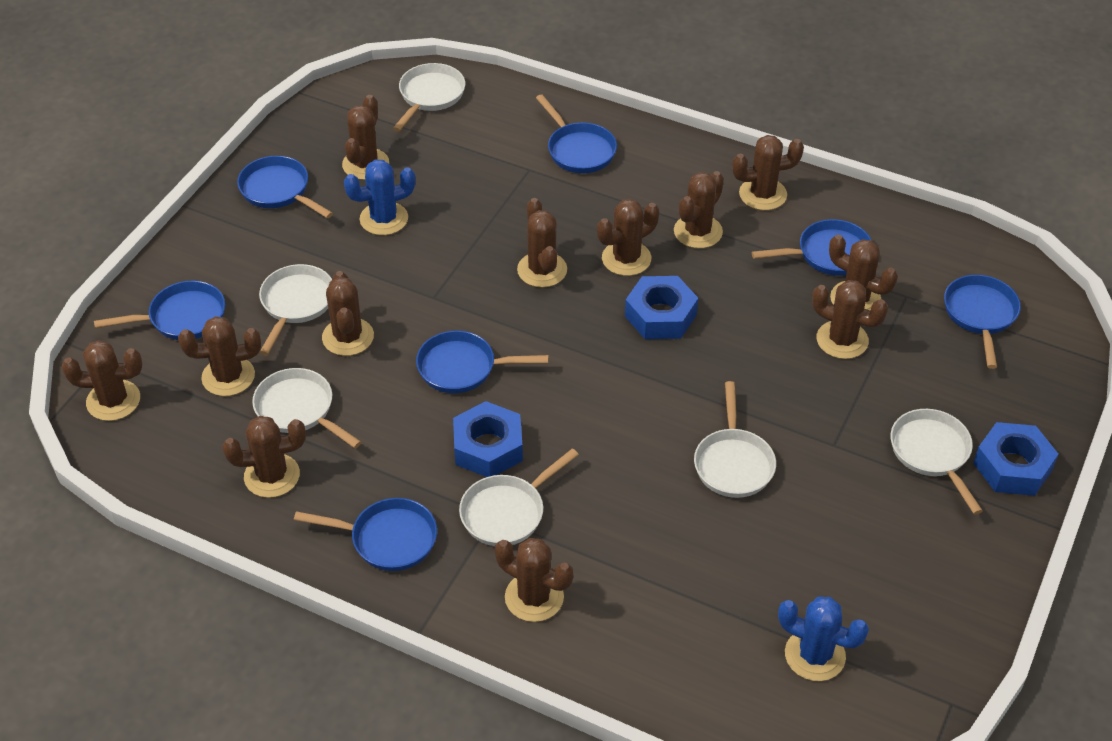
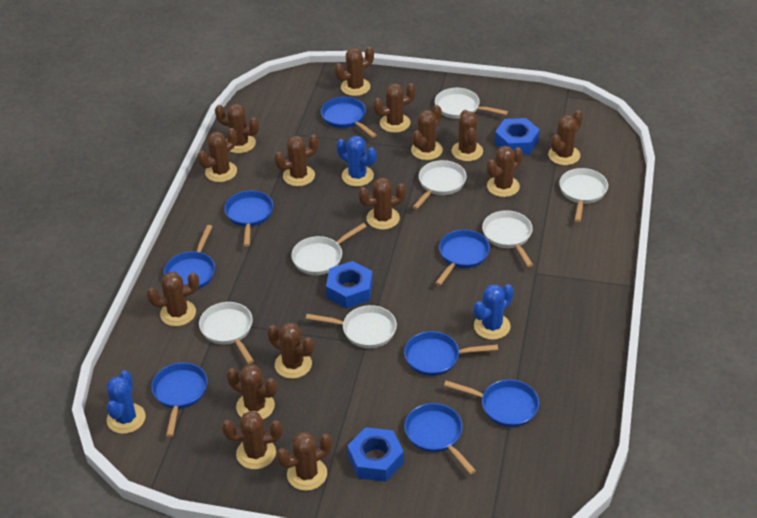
blue cactus: 2 -> 3
blue pan: 7 -> 8
brown cactus: 12 -> 15
white pan: 6 -> 7

